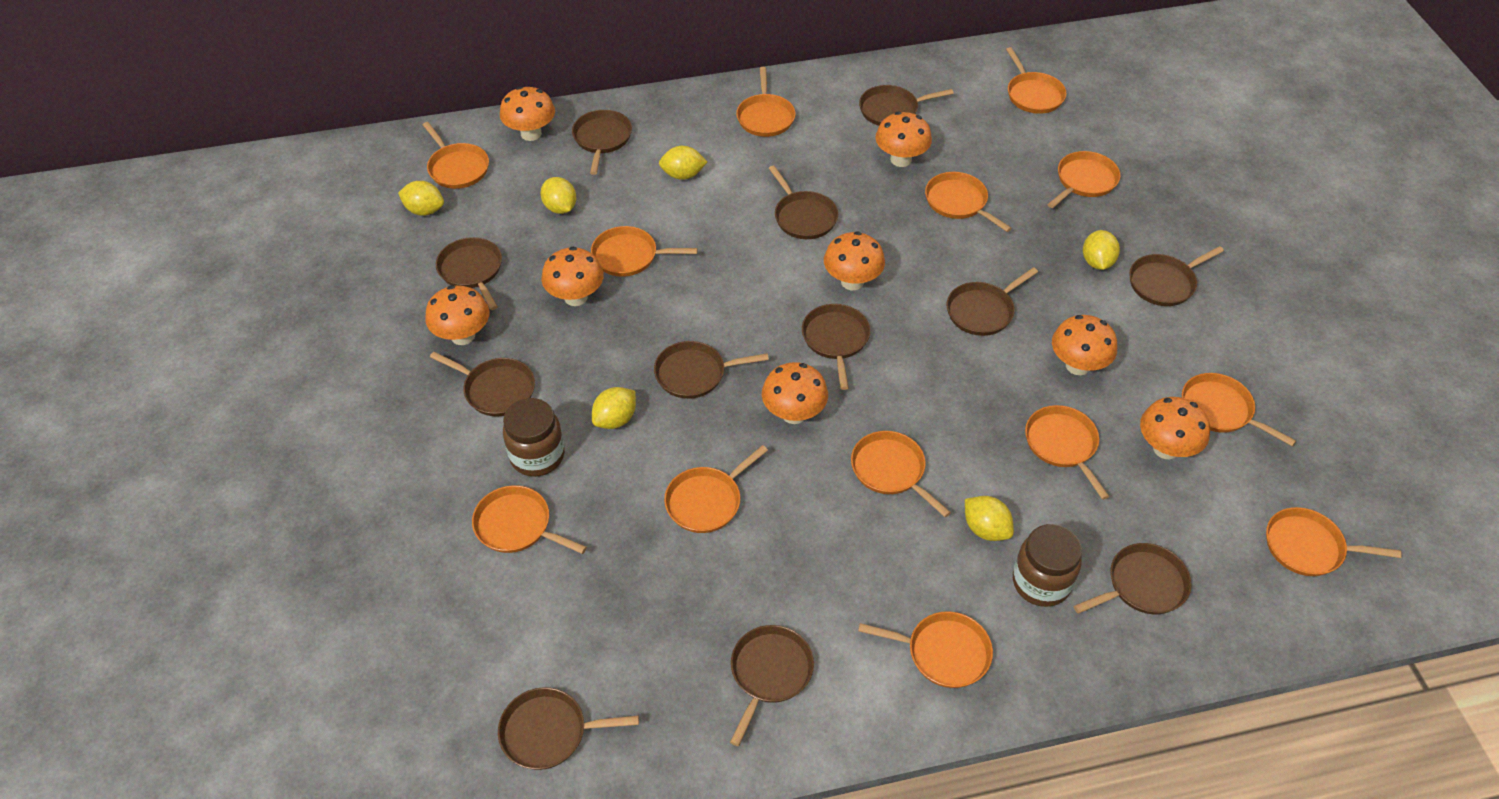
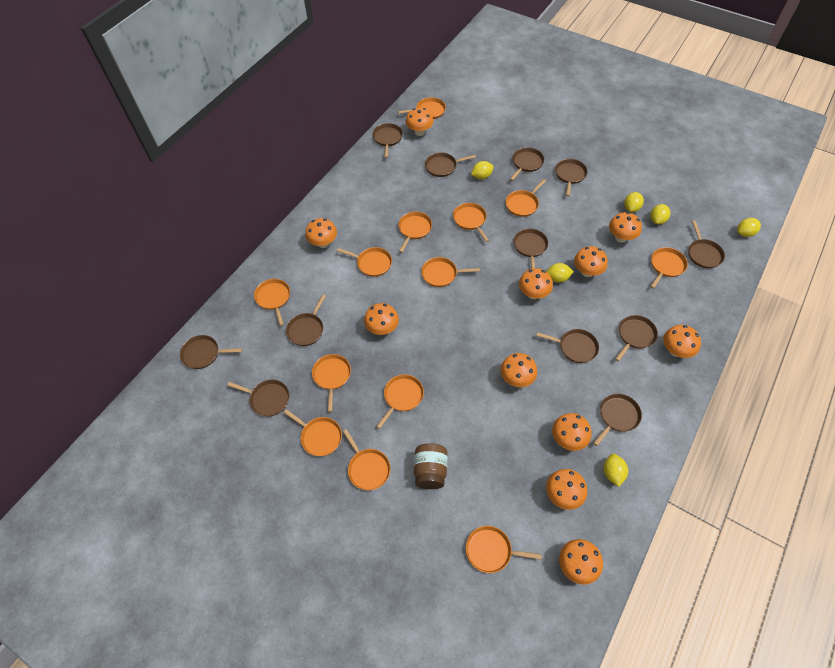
brown jar: 2 -> 1
orange mushroom: 8 -> 11

